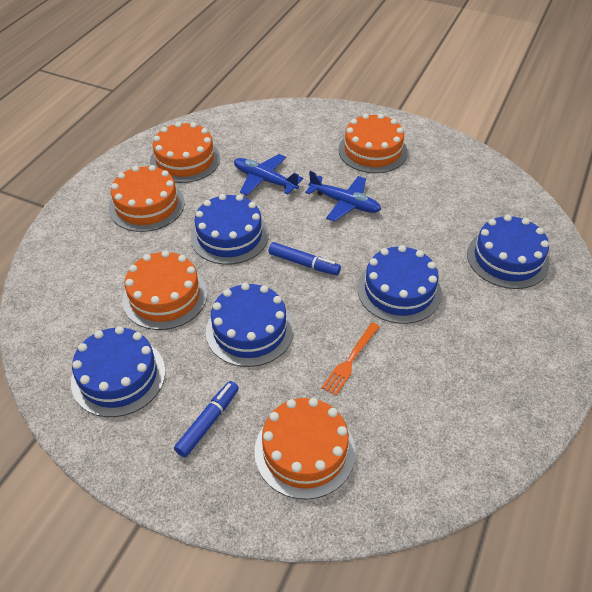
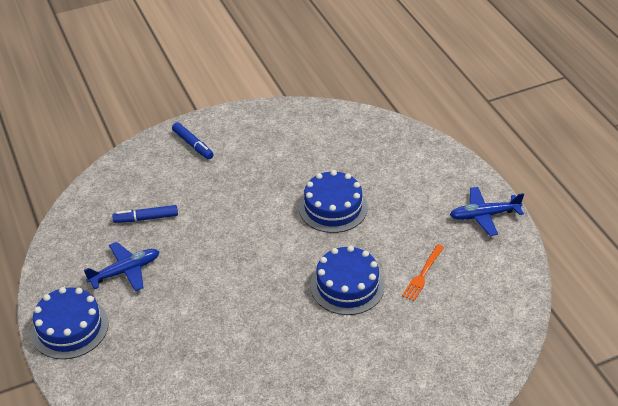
blue cake: 5 -> 3
orange cake: 5 -> 0

